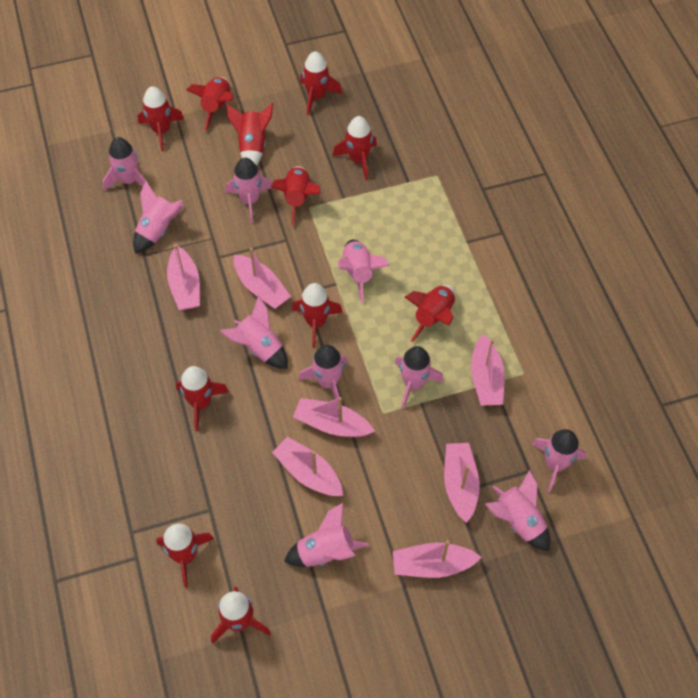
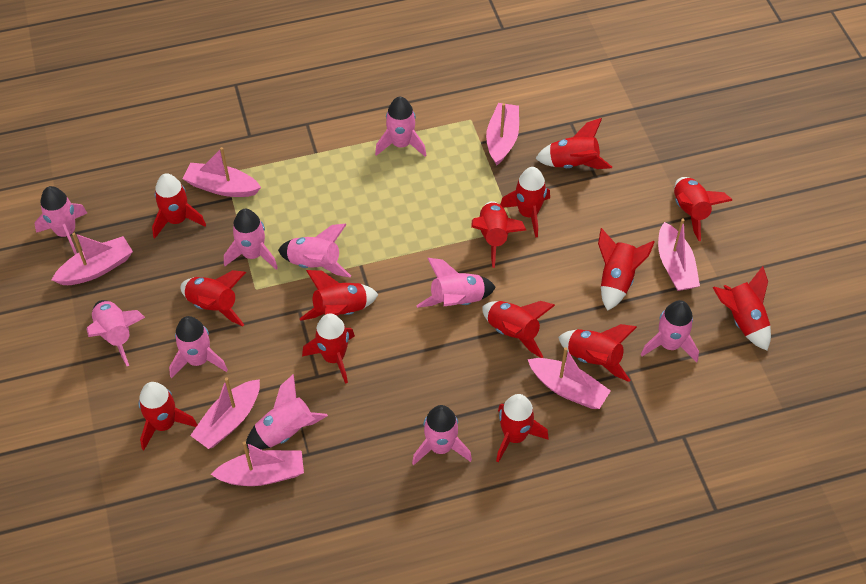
red rocket: 11 -> 14

